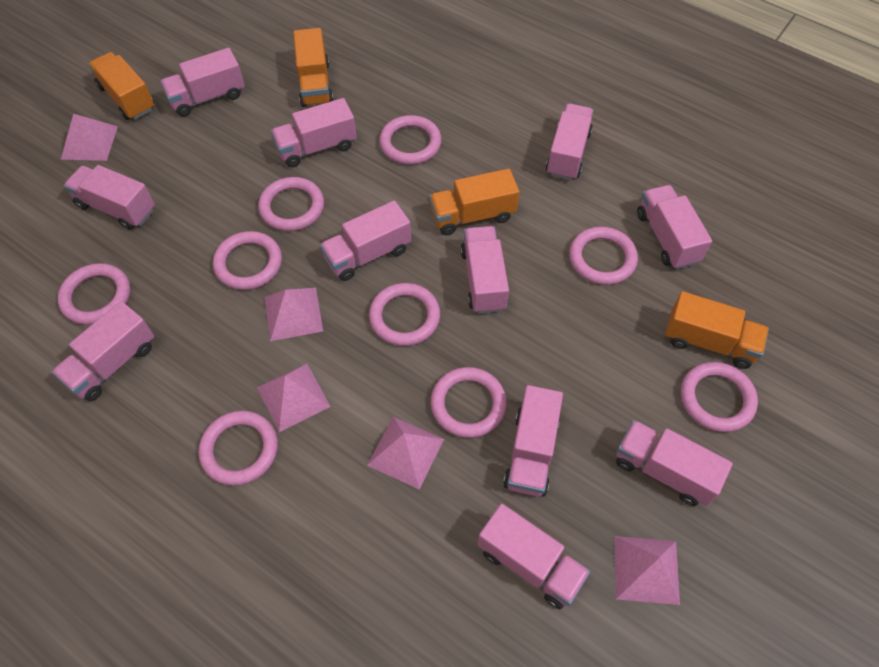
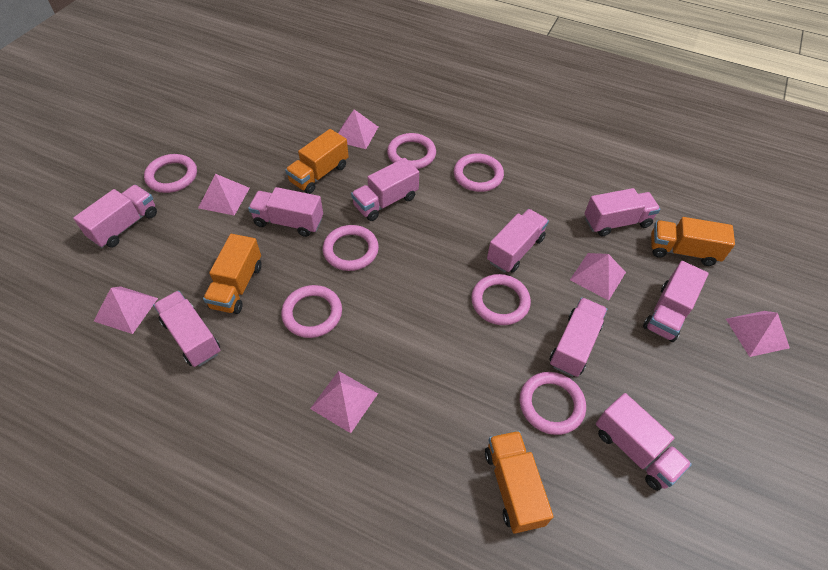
pink pyramid: 5 -> 6
pink ring: 9 -> 7
pink truck: 11 -> 9

